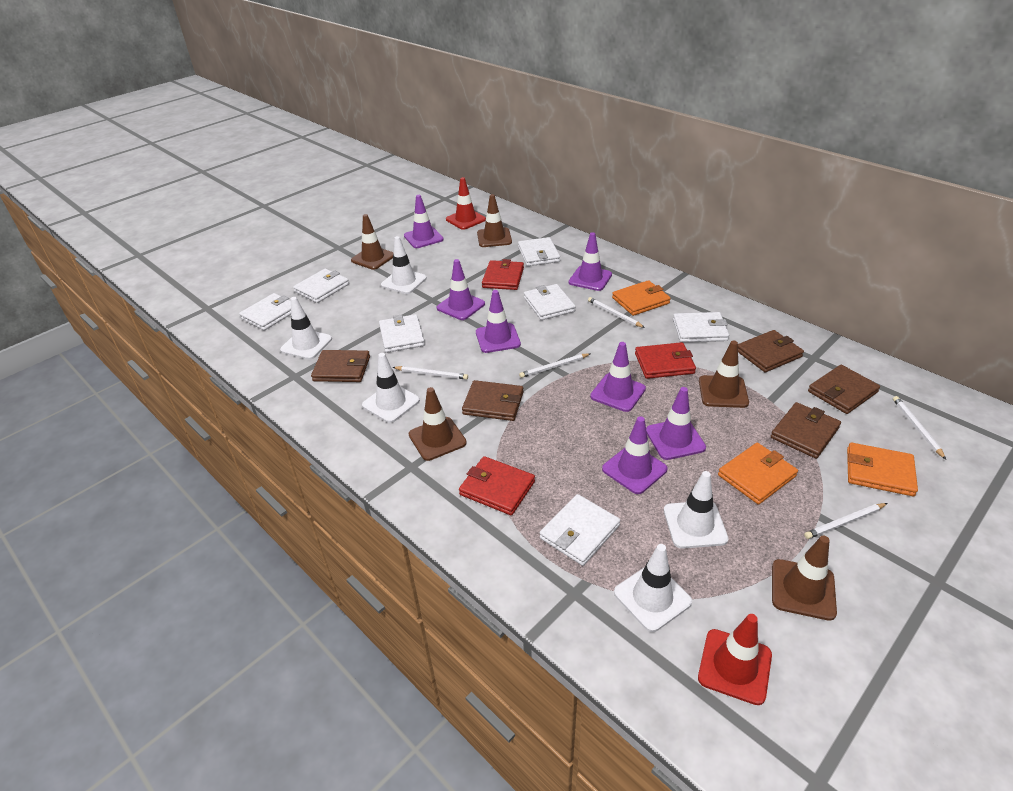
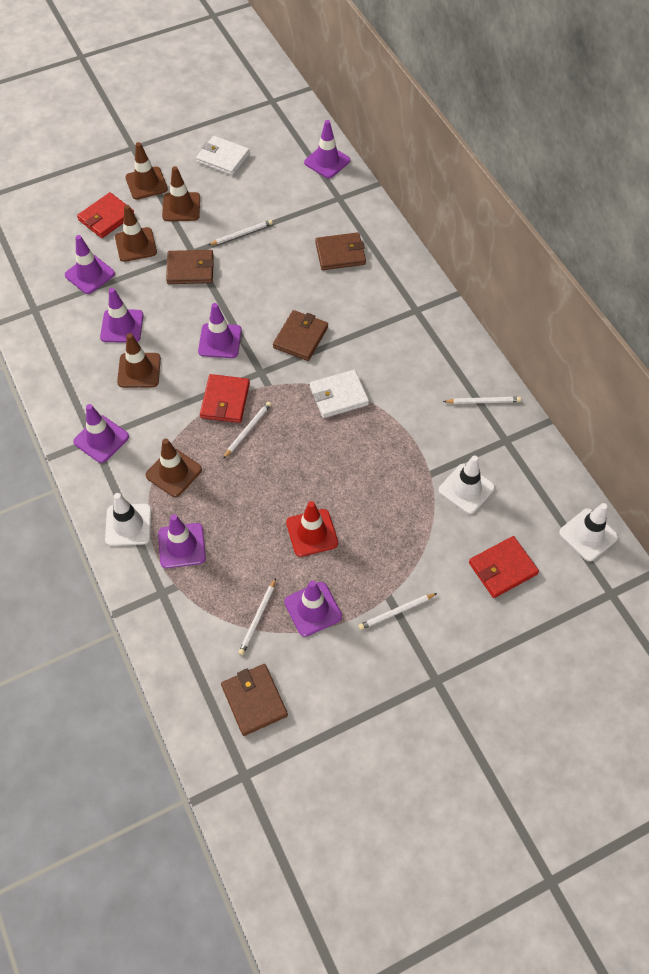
brown wallet: 5 -> 4
orange wallet: 3 -> 0
red traffic cone: 2 -> 1
white traffic cone: 5 -> 3
white wallet: 7 -> 2

